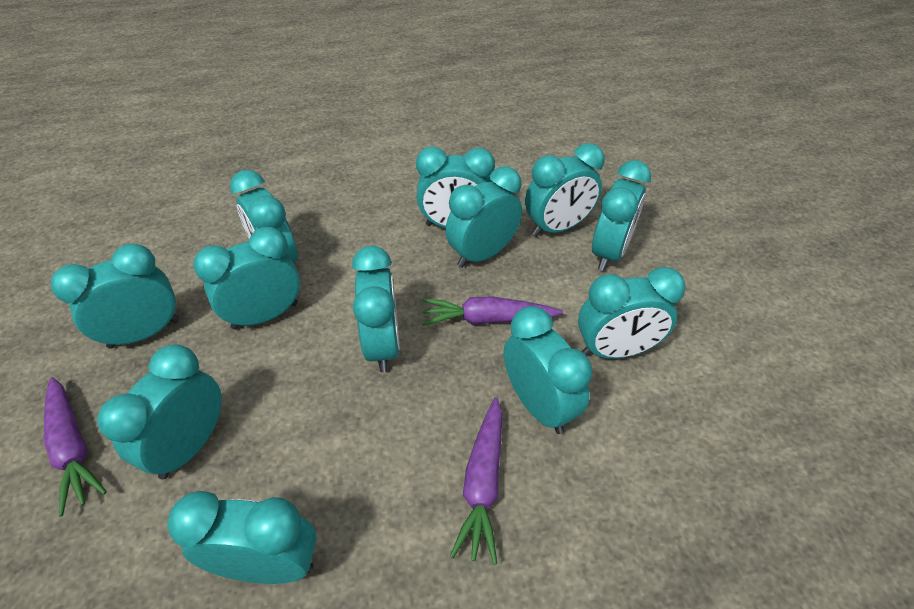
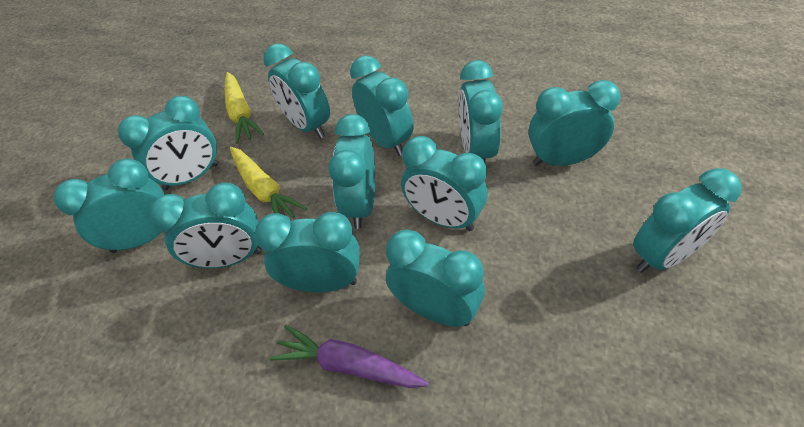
purple carrot: 3 -> 1
yellow carrot: 0 -> 2

